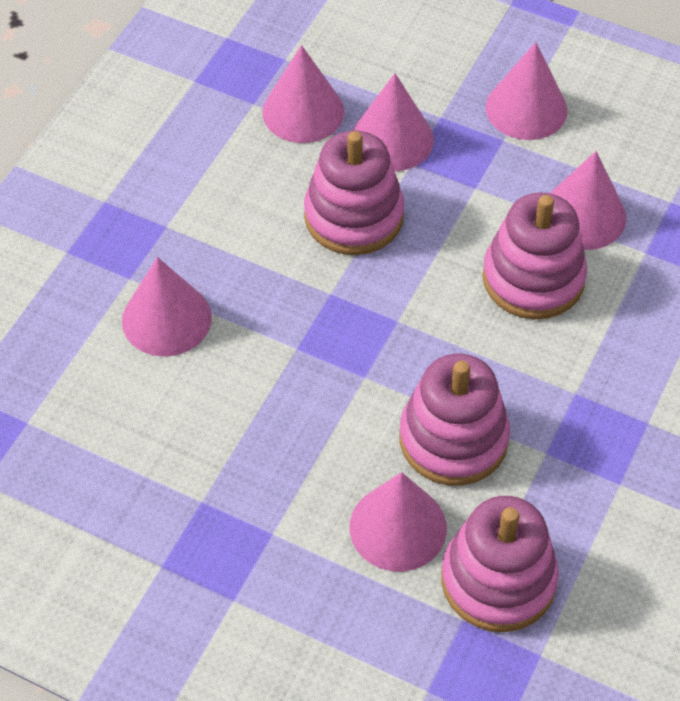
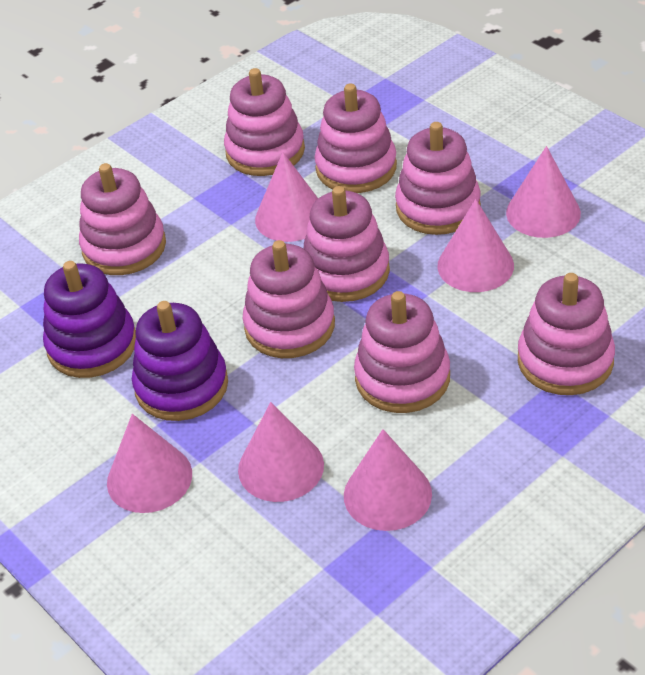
pink stacking toy: 4 -> 8
purple stacking toy: 0 -> 2

